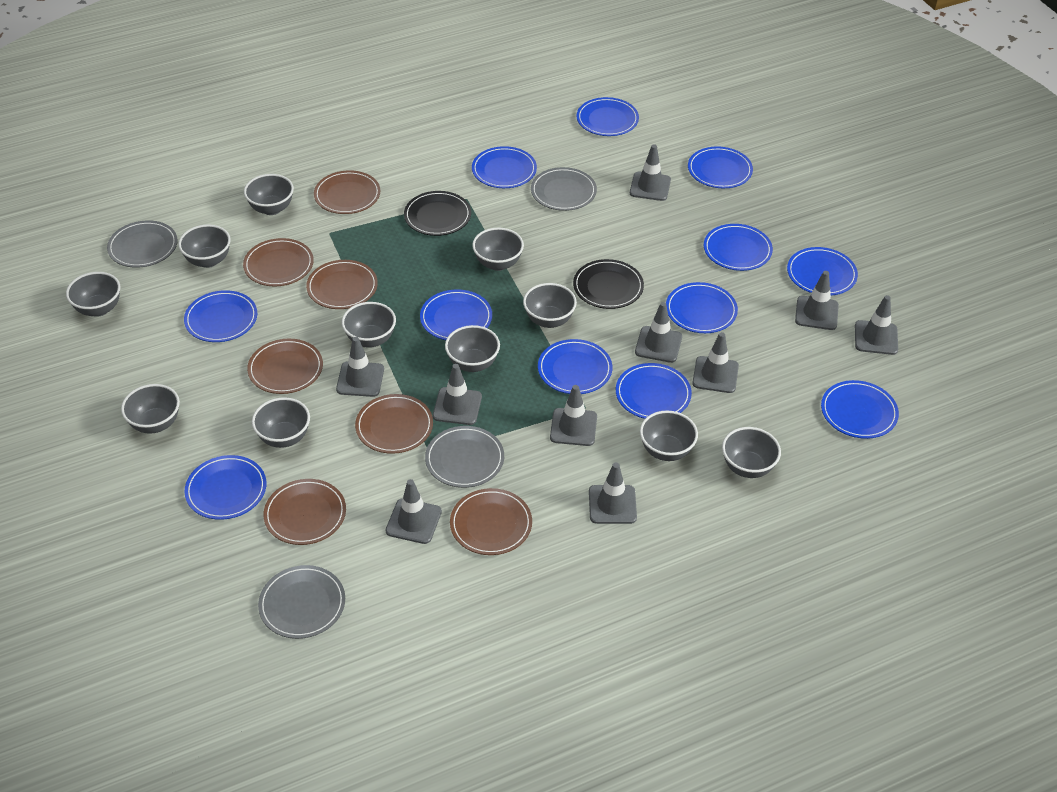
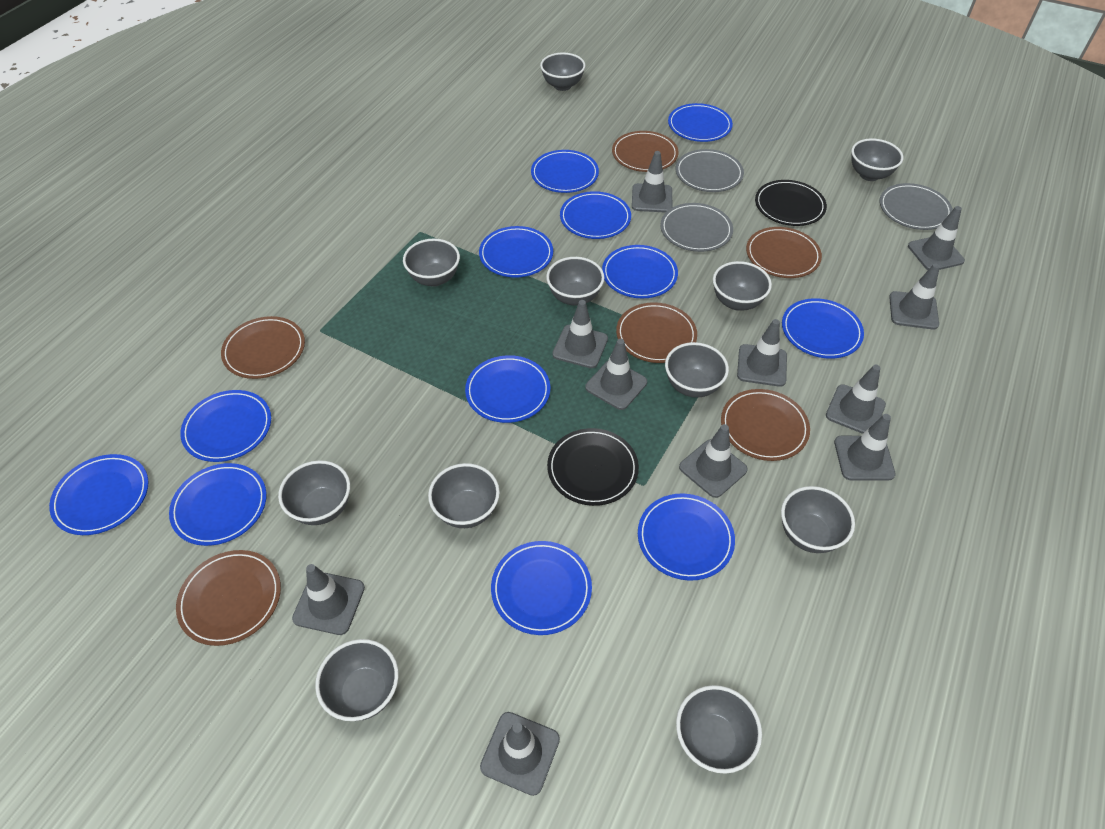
brown plate: 7 -> 6
grey plate: 4 -> 3
grey traffic cone: 10 -> 11

